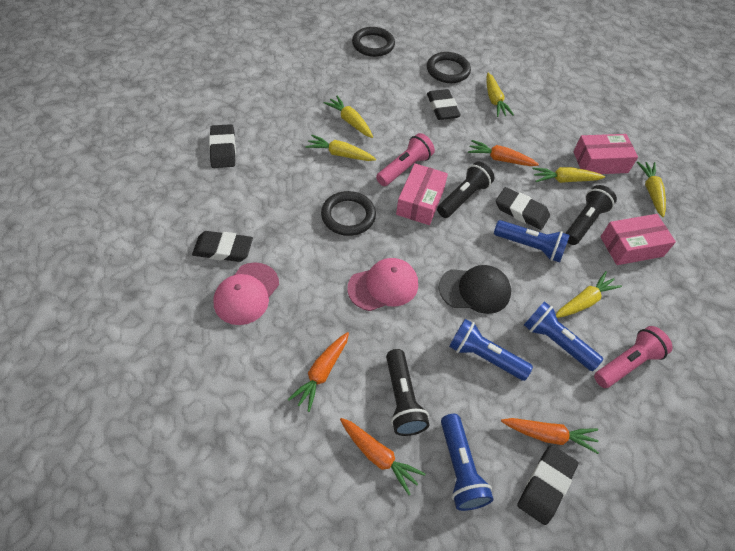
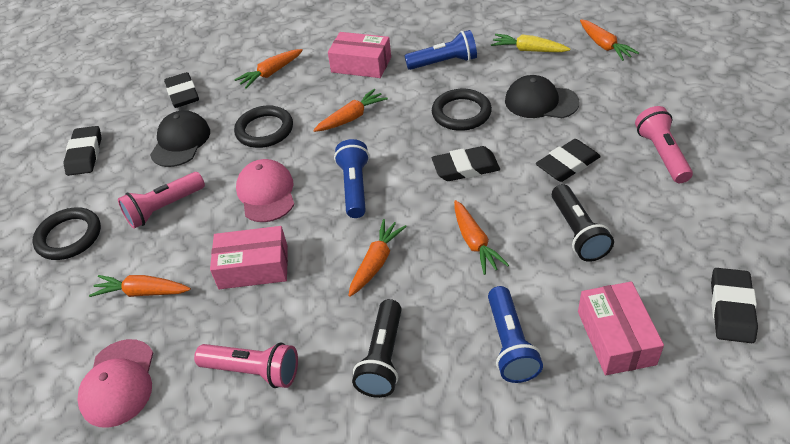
black cap: 1 -> 2
black flashlight: 3 -> 2
blue flashlight: 4 -> 3
orange carrot: 4 -> 6
pink flashlight: 2 -> 3
yellow carrot: 6 -> 1

